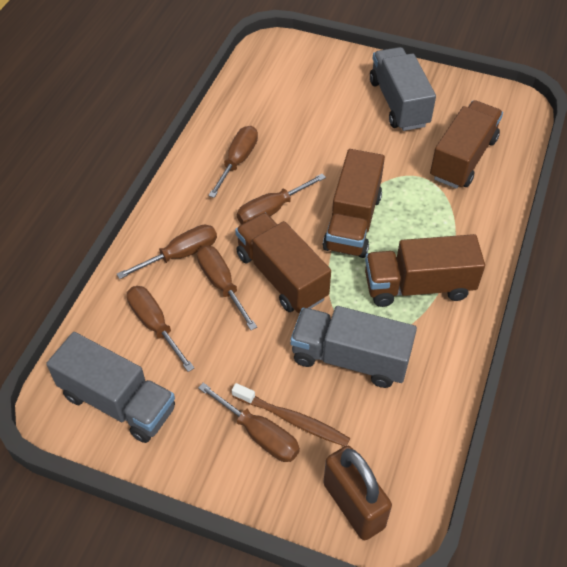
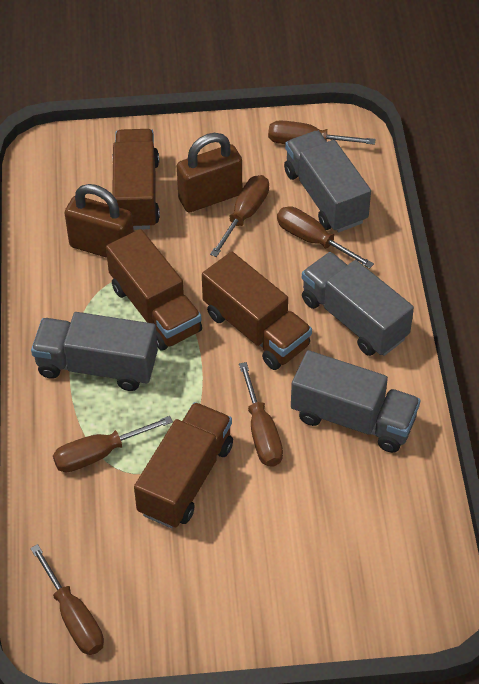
brown padlock: 1 -> 2
brown toothbrush: 1 -> 0
grey truck: 3 -> 4

